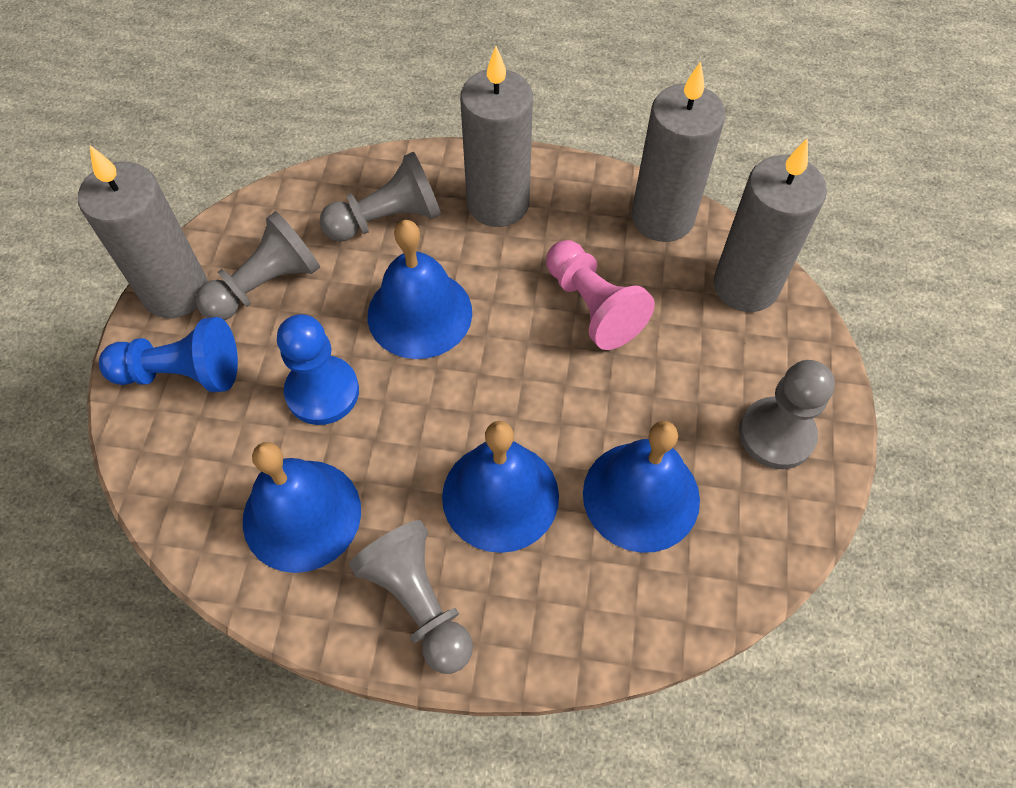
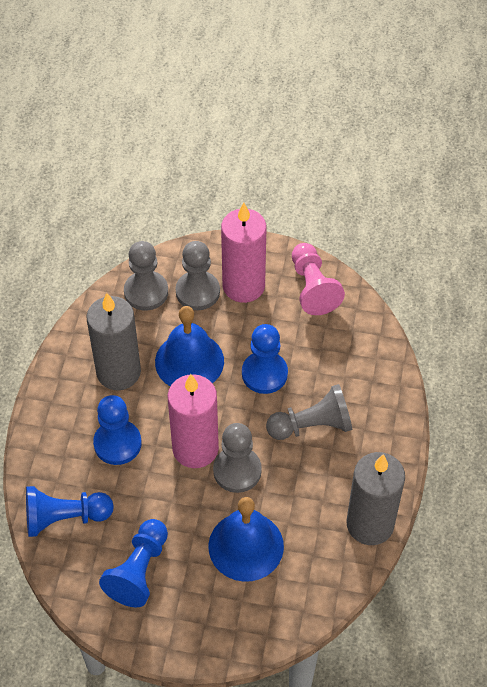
blue bell: 4 -> 2
blue pawn: 2 -> 4
grey candle: 4 -> 2
pink candle: 0 -> 2

